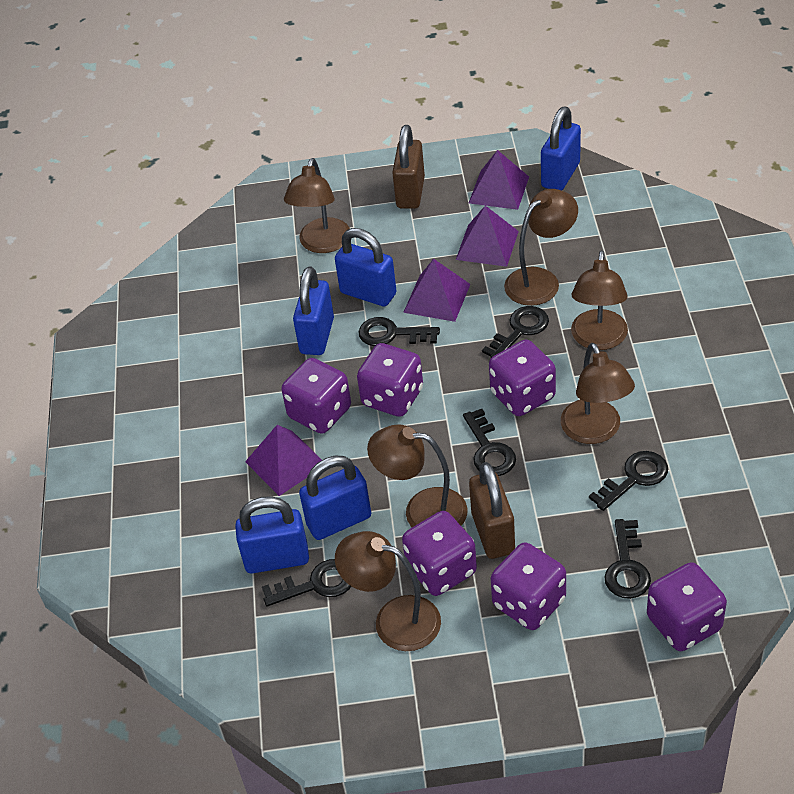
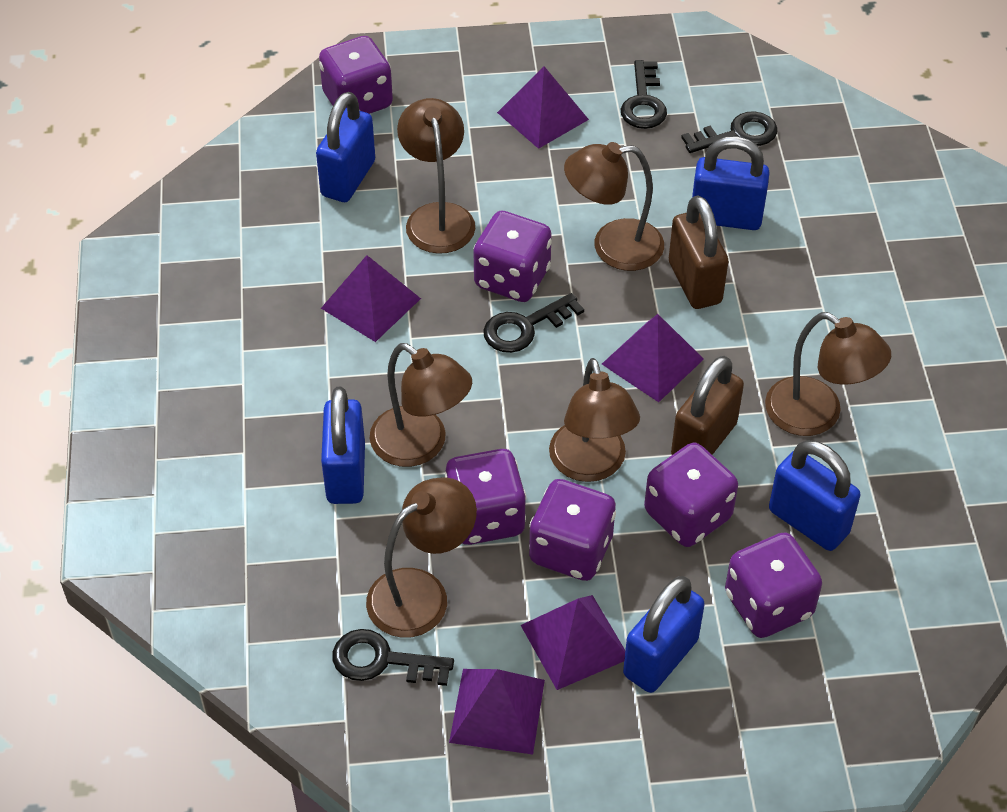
black key: 6 -> 4
purple pyramid: 4 -> 5

